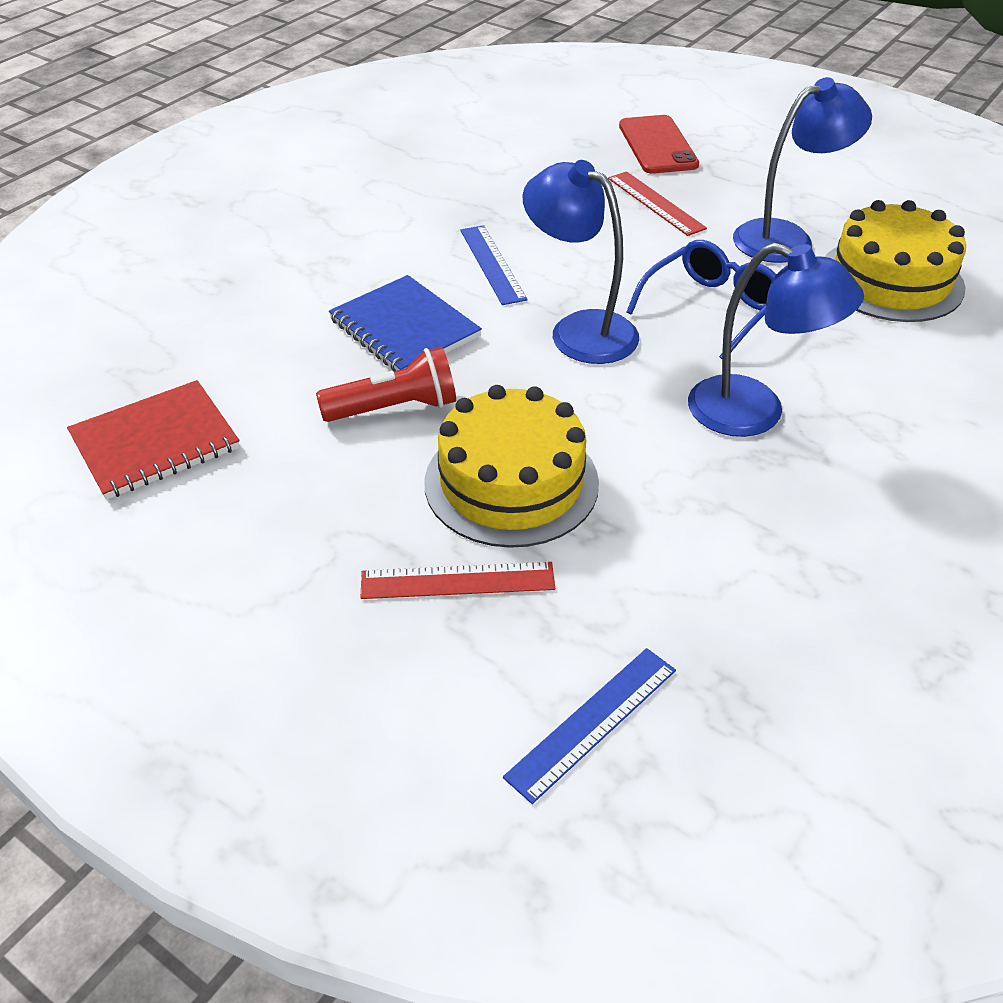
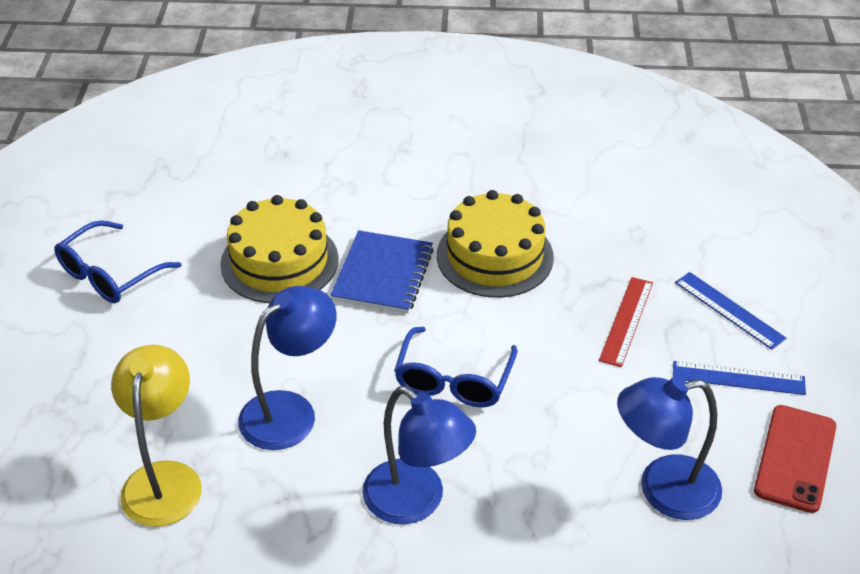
blue glasses: 1 -> 2
red flashlight: 1 -> 0
red notebook: 1 -> 0
red ruler: 2 -> 1
yellow lamp: 0 -> 1

